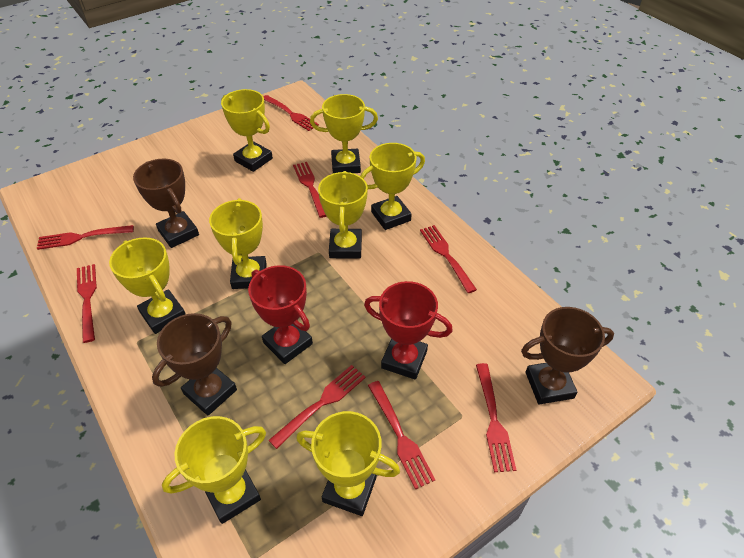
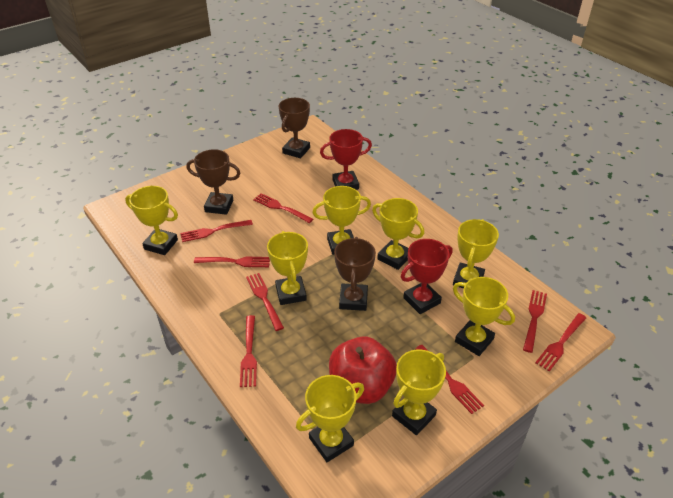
red apple: 0 -> 1

